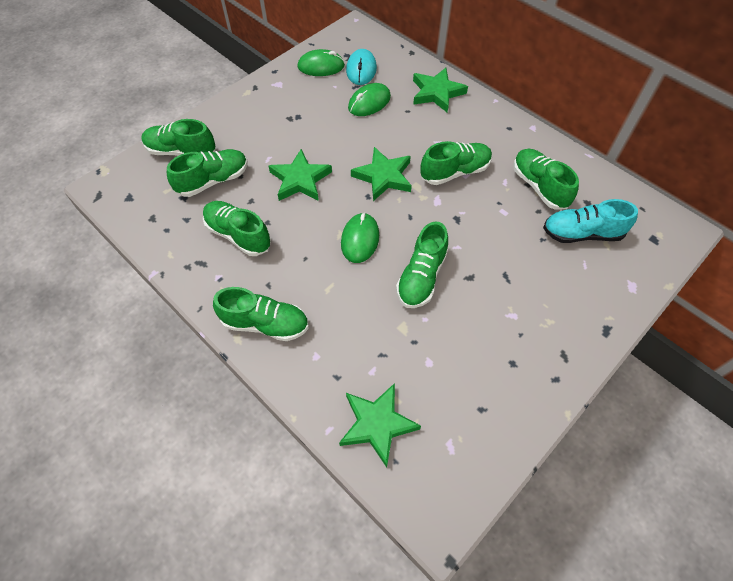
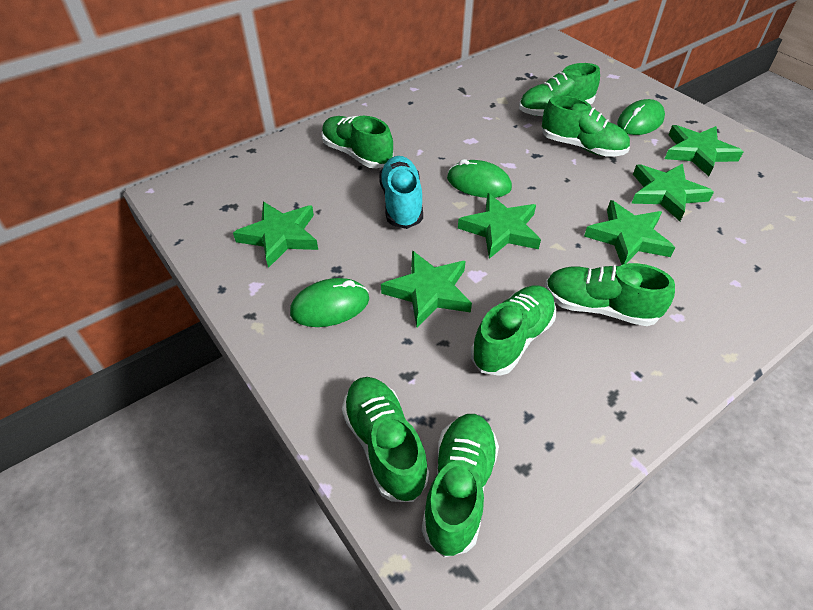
green star: 4 -> 6
turquoise mouse: 1 -> 0

